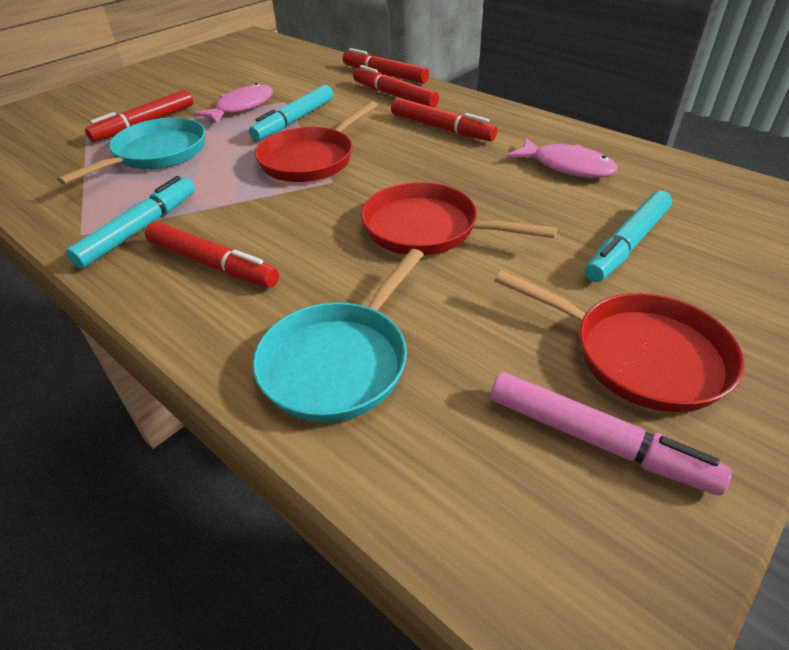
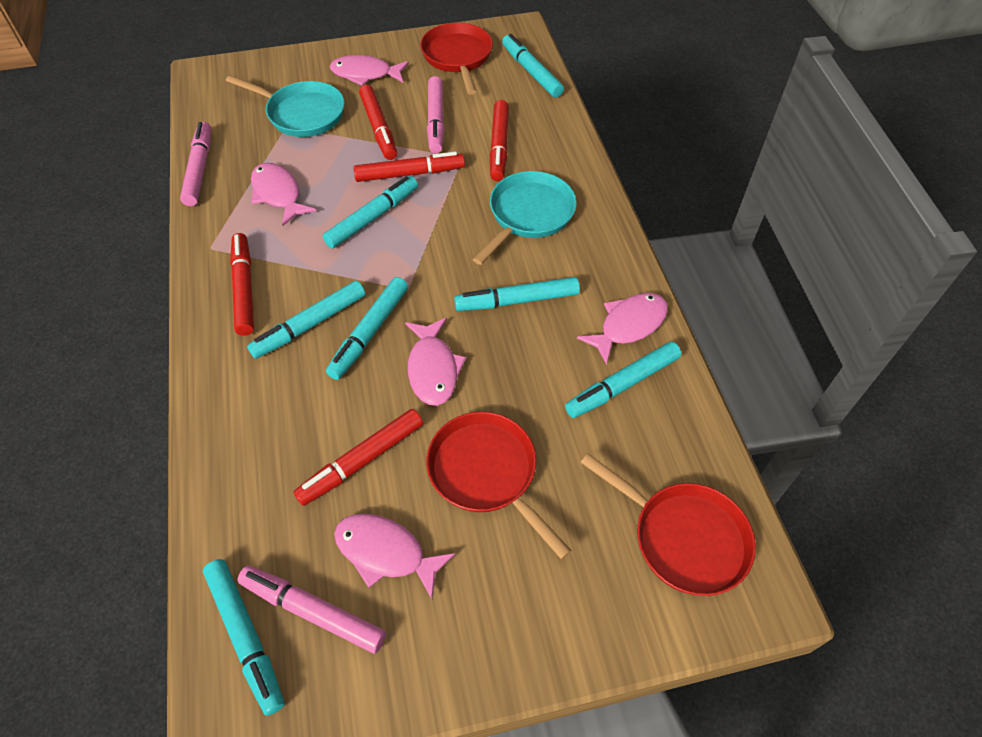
pink fish: 2 -> 5
pink marker: 1 -> 3
turquoise marker: 3 -> 7

